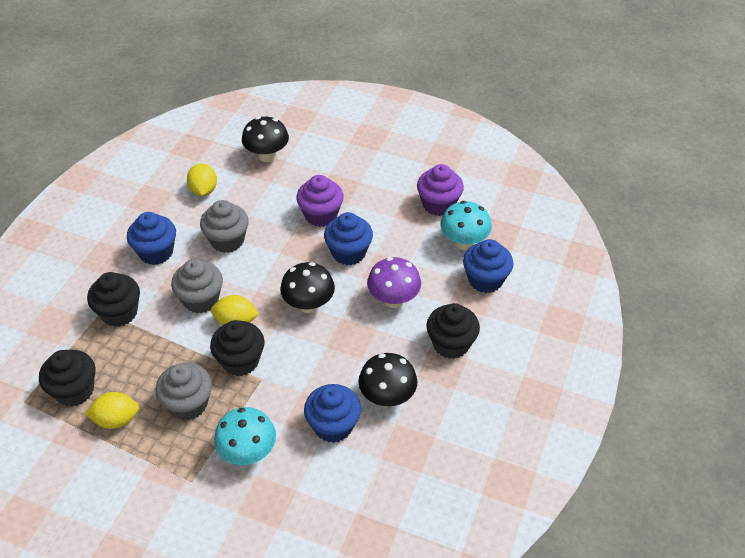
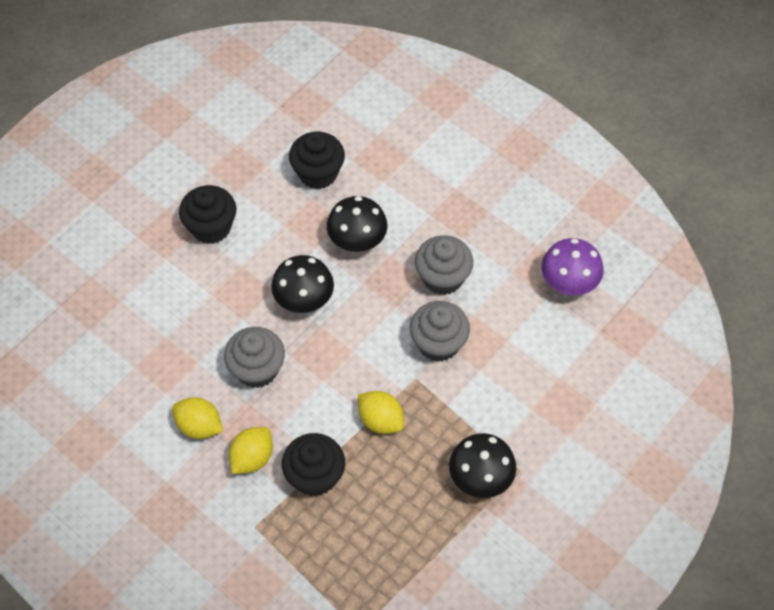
black cupcake: 4 -> 3
blue cupcake: 4 -> 0
purple cupcake: 2 -> 0
turquoise mushroom: 2 -> 0

